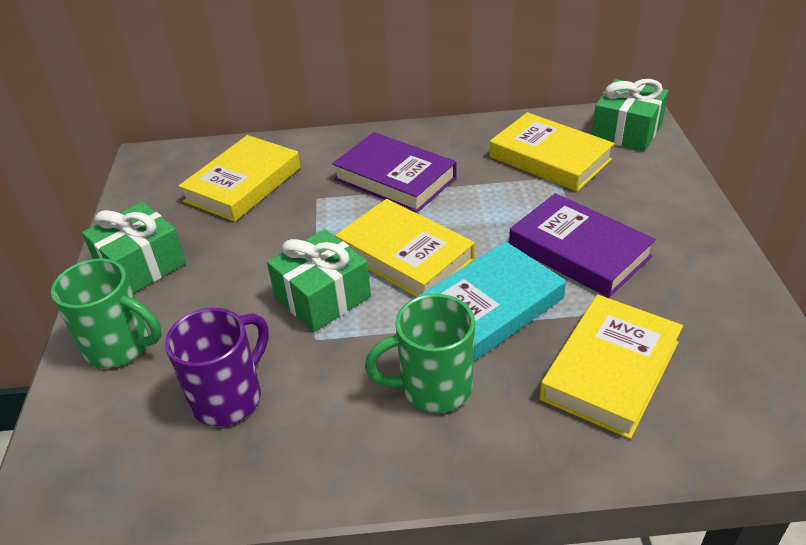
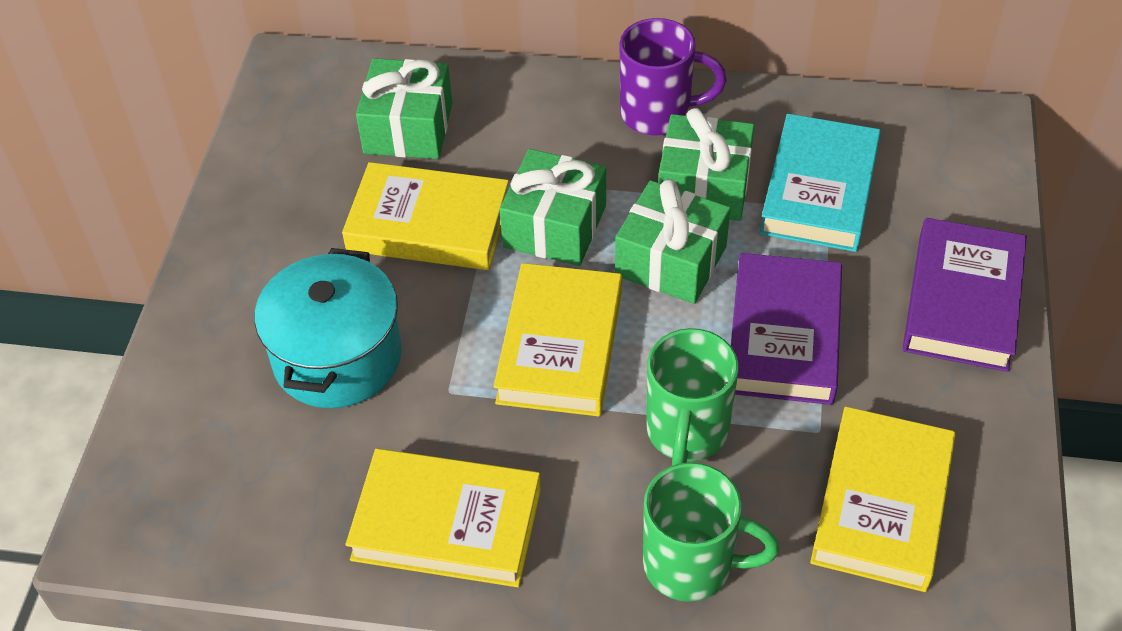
green gift: 3 -> 4
turquoise pot: 0 -> 1

